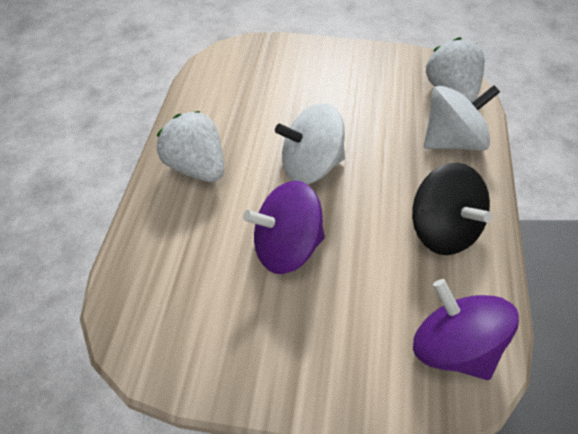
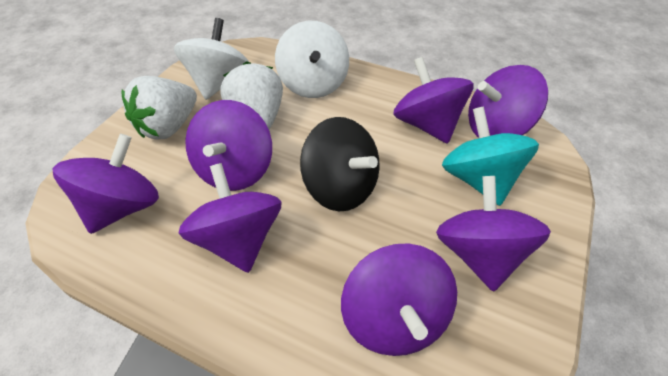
purple spinning top: 2 -> 7
turquoise spinning top: 0 -> 1

